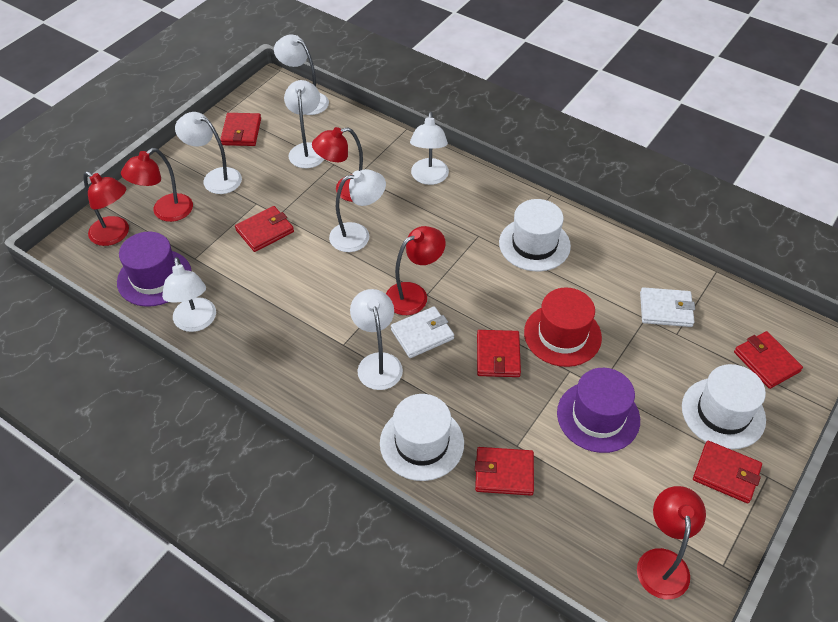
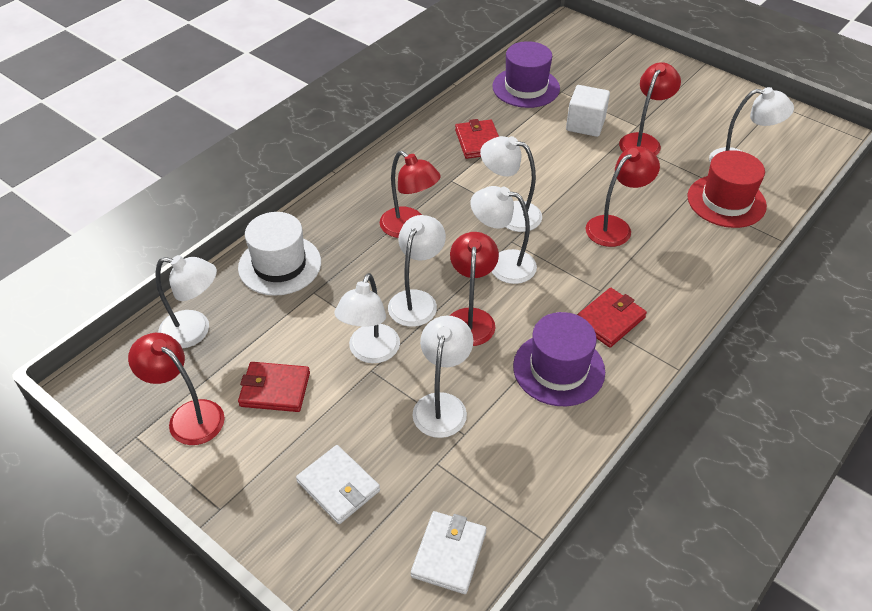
red wallet: 6 -> 3
white cube: 0 -> 1
white hat: 3 -> 1

